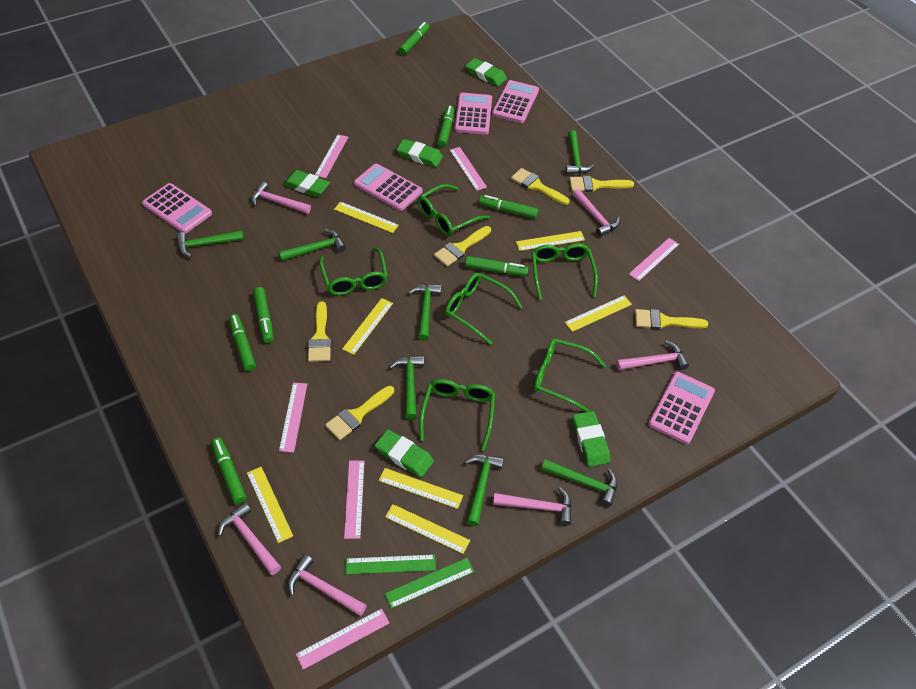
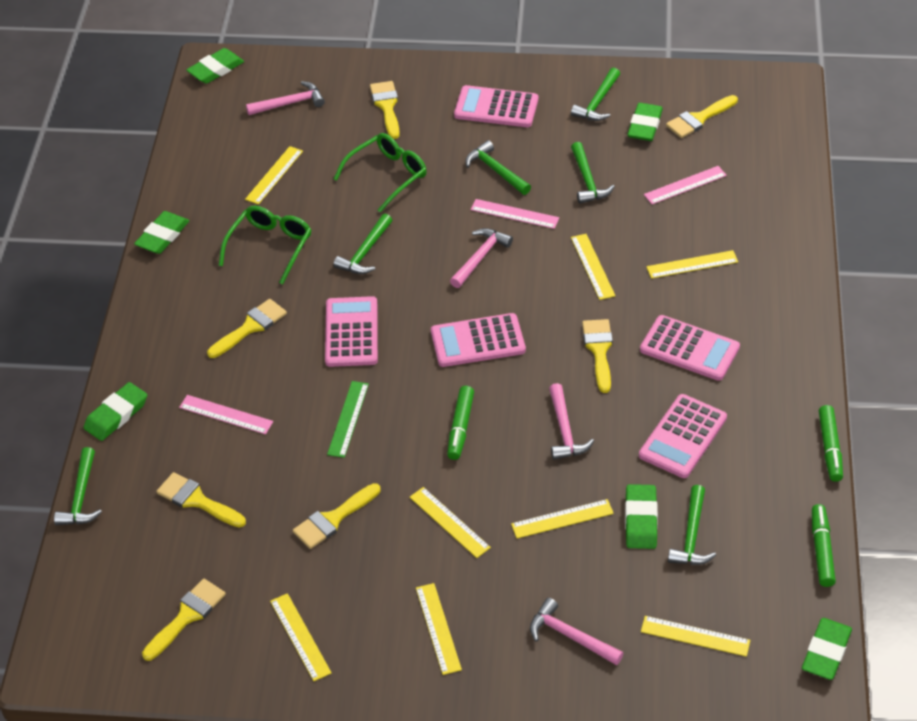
green eraser: 5 -> 6
green glasses: 6 -> 2
green hammer: 7 -> 6
green marker: 7 -> 3
green ruler: 2 -> 1
pink hammer: 6 -> 4
pink ruler: 6 -> 3
yellow brush: 6 -> 7
yellow ruler: 7 -> 8

